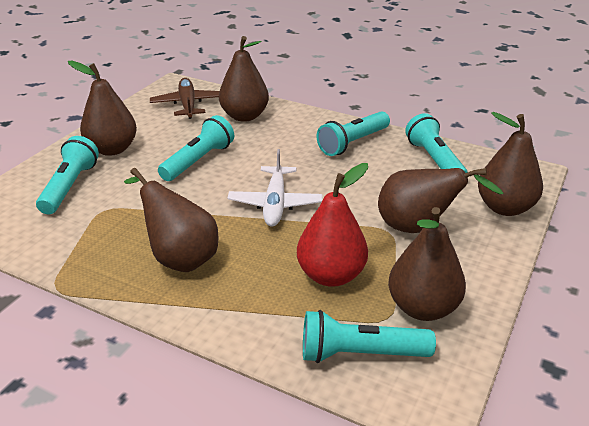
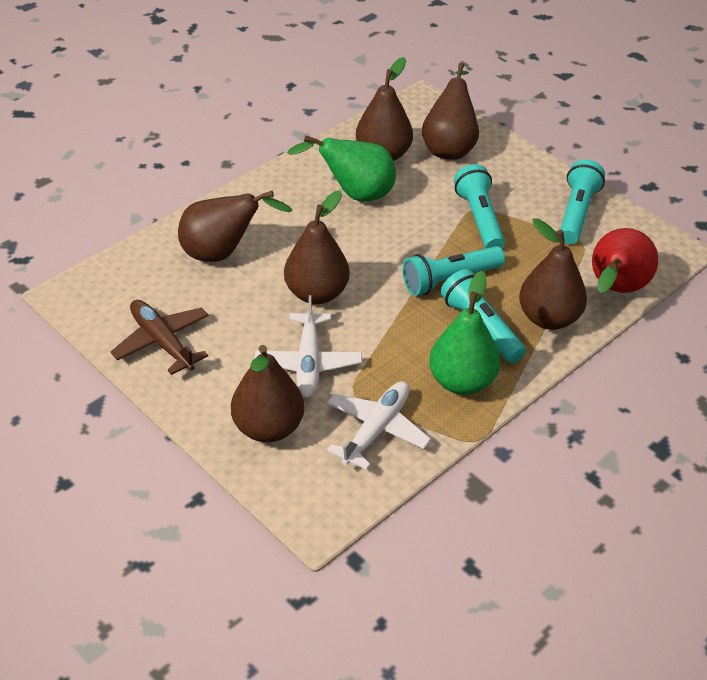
green pear: 0 -> 2
turquoise flashlight: 5 -> 4
white plane: 1 -> 2

